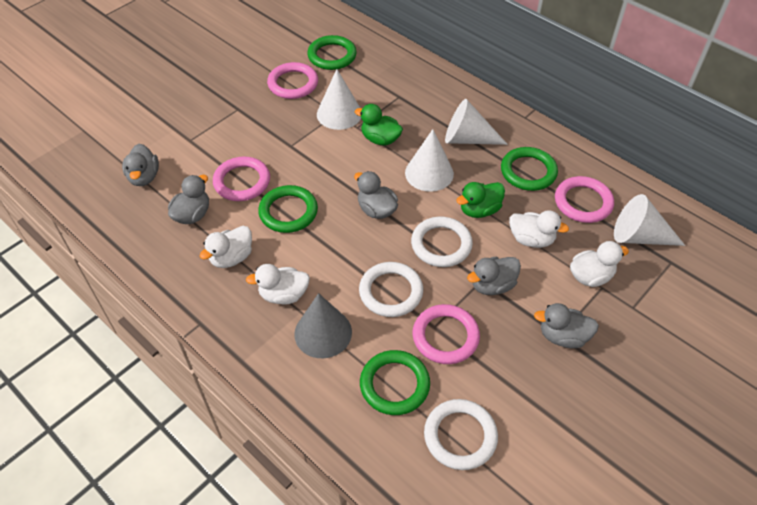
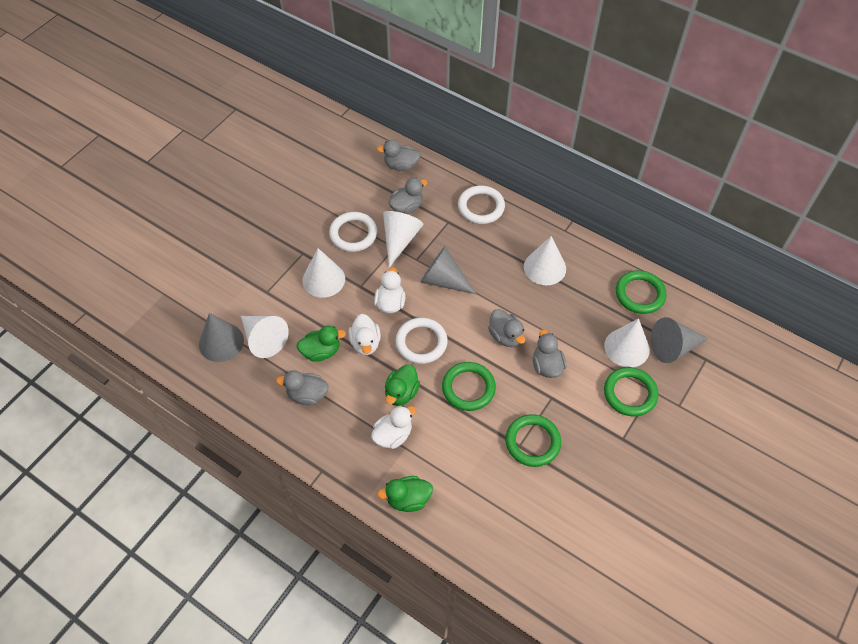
green duck: 2 -> 3
grey cone: 1 -> 3
pink ring: 4 -> 0
white cone: 4 -> 5
white duck: 4 -> 3

